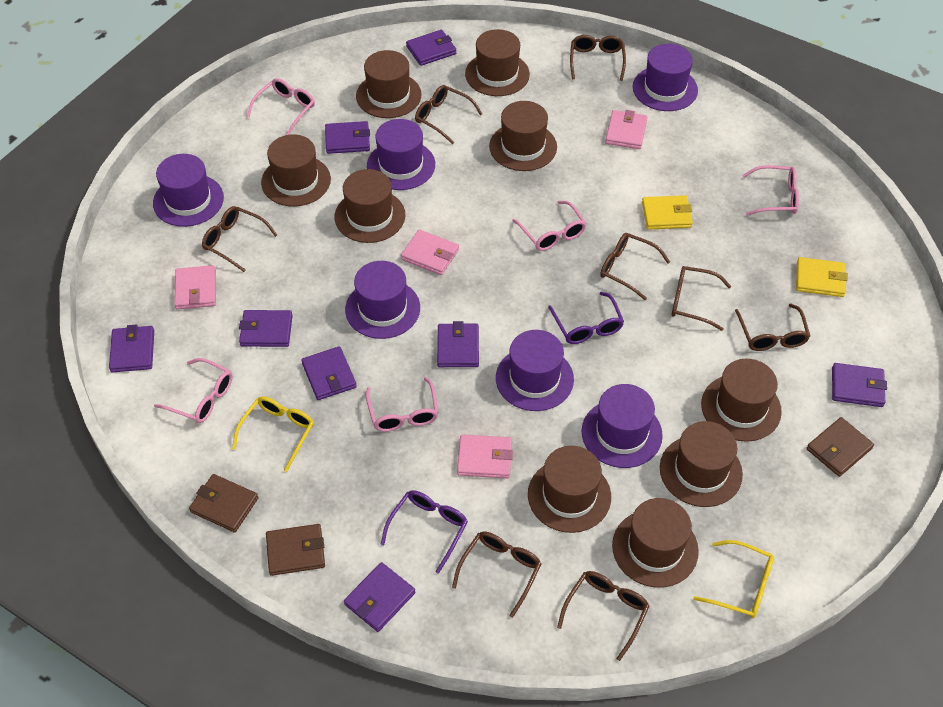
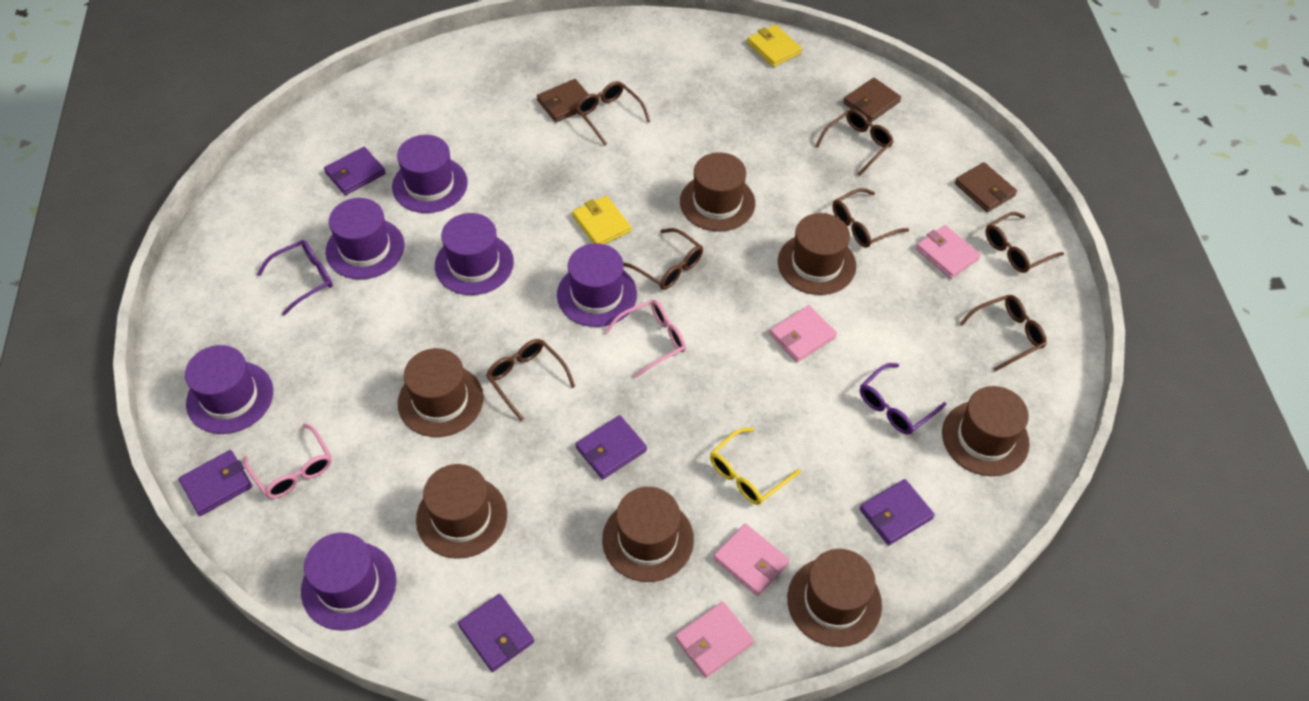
brown glasses: 8 -> 7
brown hat: 9 -> 7
pink glasses: 5 -> 2
purple wallet: 8 -> 5
yellow glasses: 2 -> 1

